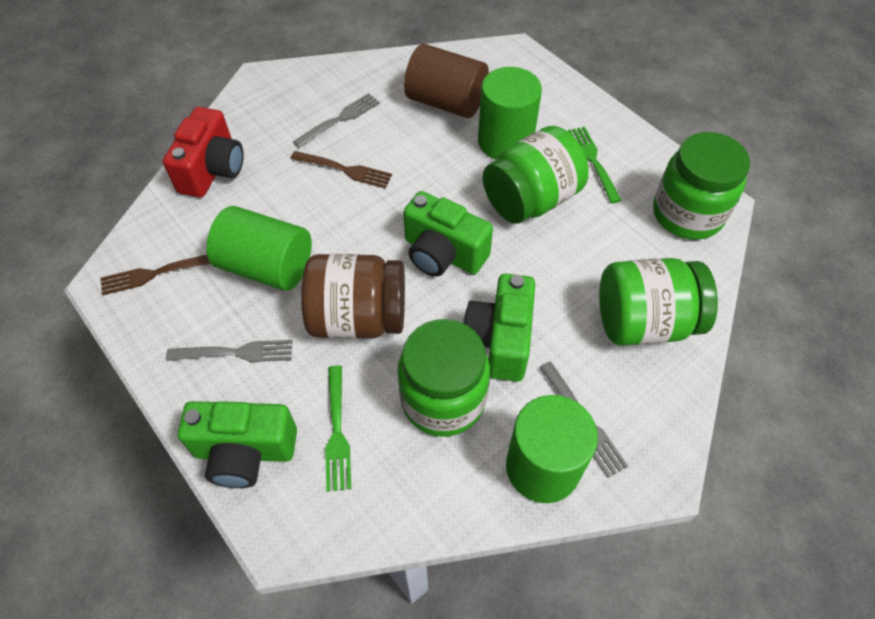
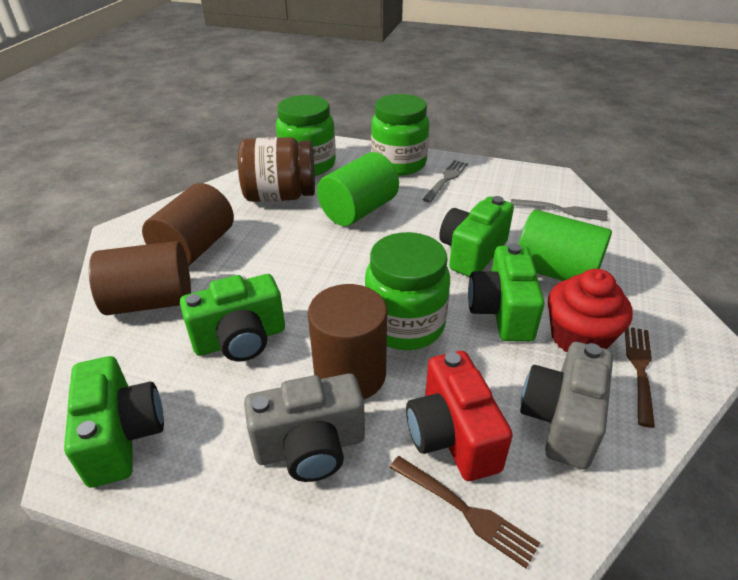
brown cylinder: 1 -> 3
green camera: 3 -> 4
green cylinder: 3 -> 2
green fork: 2 -> 0
green jar: 4 -> 3
grey camera: 0 -> 2
grey fork: 3 -> 2
red cupcake: 0 -> 1

